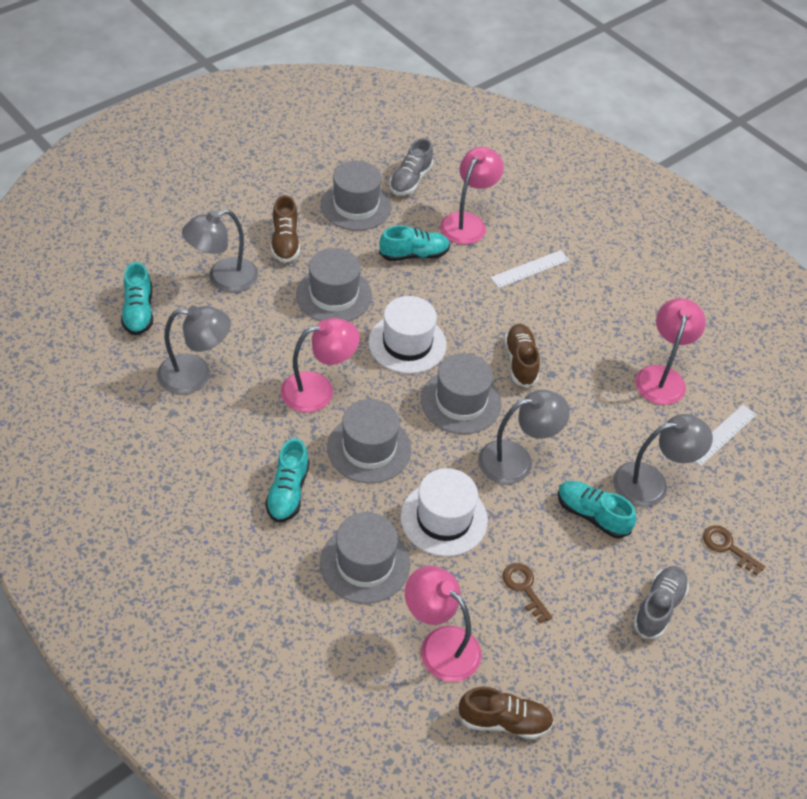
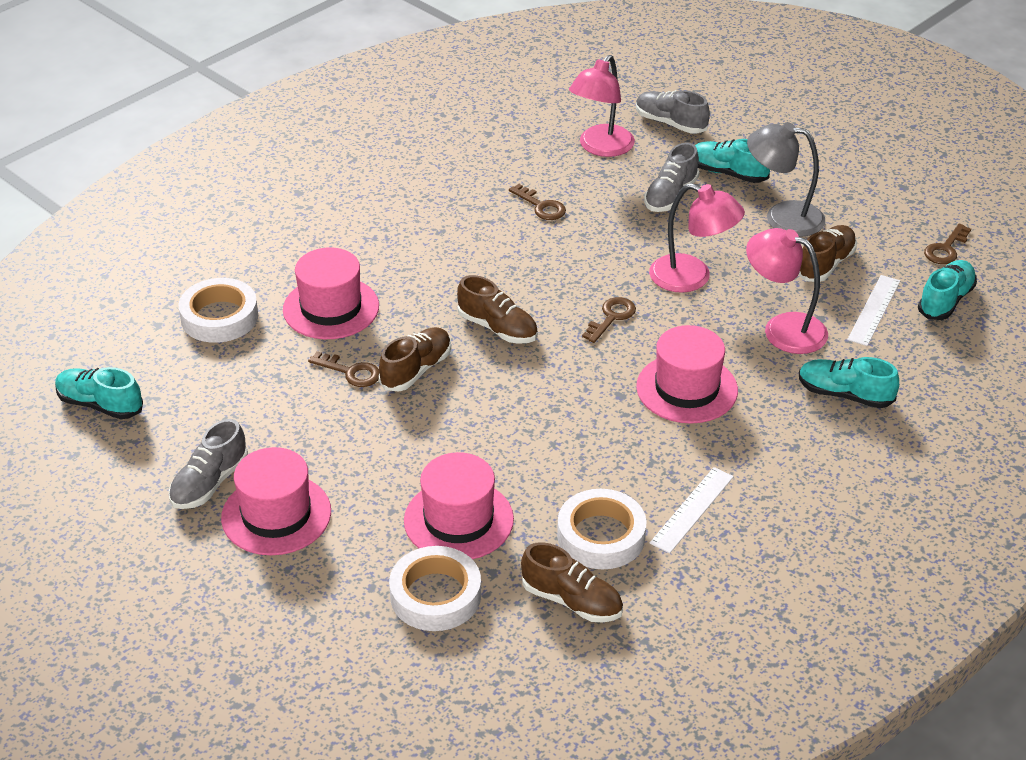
brown key: 2 -> 4
brown shoe: 3 -> 4
grey hat: 5 -> 0
grey lamp: 4 -> 1
grey shoe: 2 -> 3
pink hat: 0 -> 4
pink lamp: 4 -> 3
white hat: 2 -> 0
white tape: 0 -> 3

